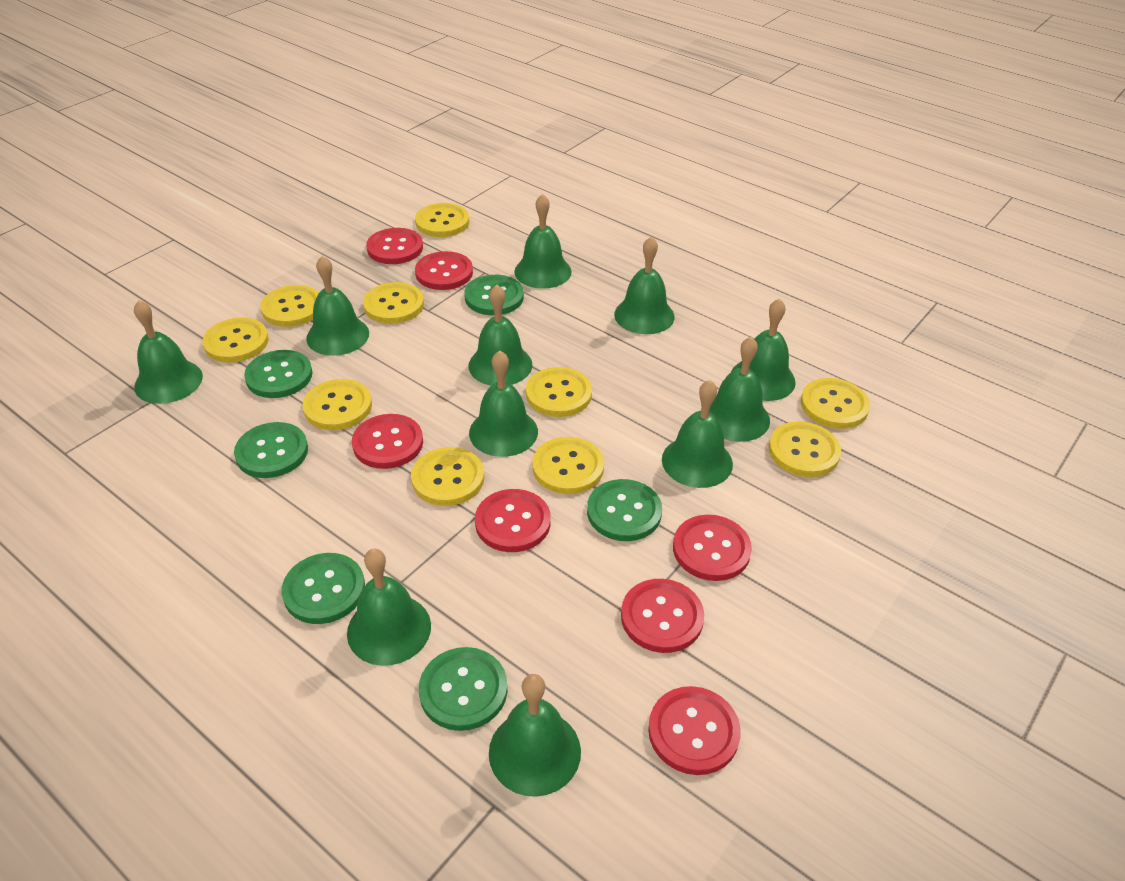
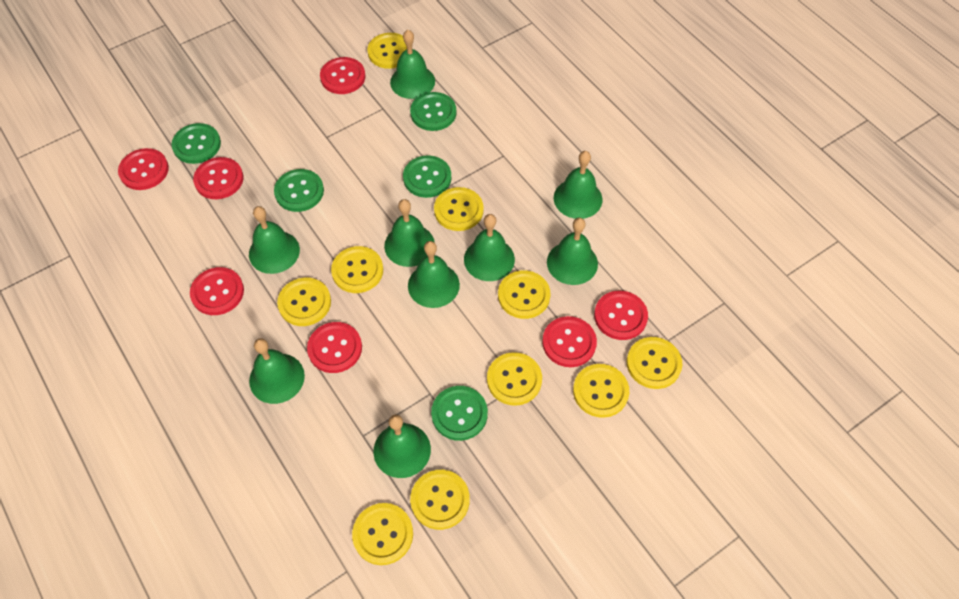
green bell: 11 -> 9
green button: 6 -> 5

